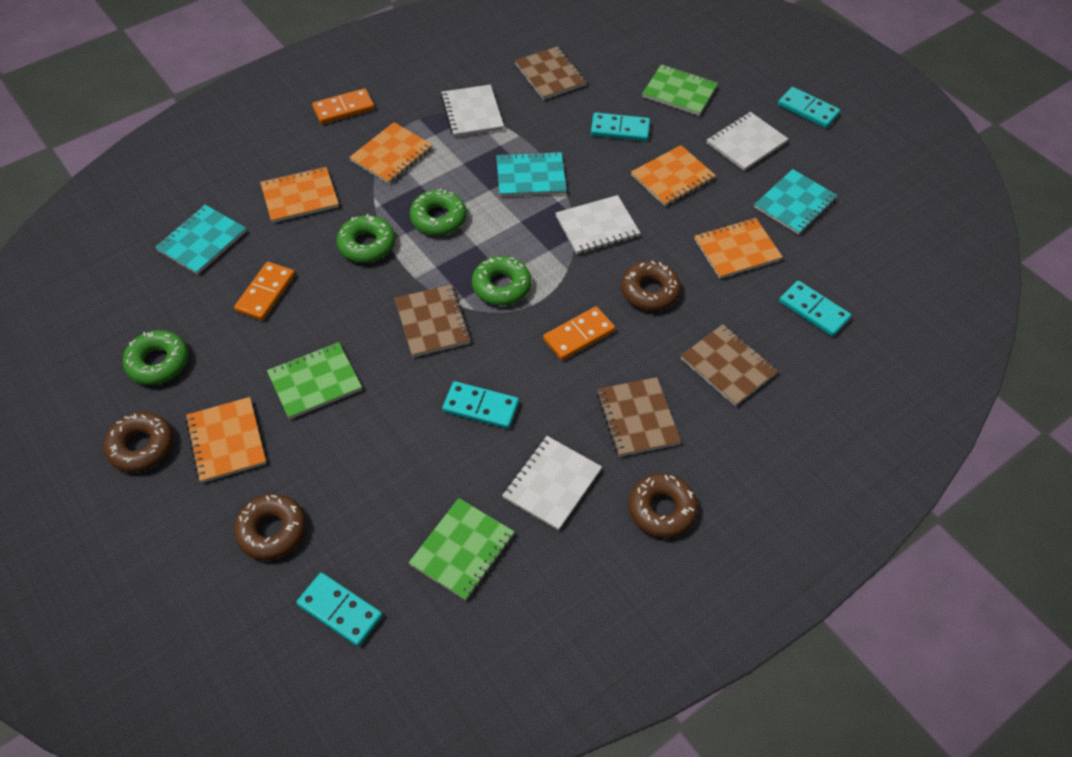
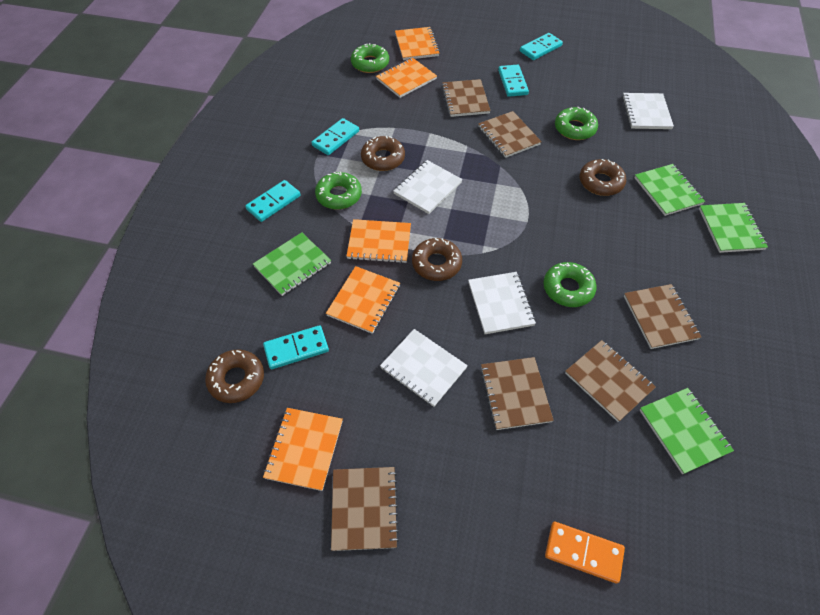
brown notebook: 4 -> 6
green notebook: 3 -> 4
orange domino: 3 -> 1
turquoise notebook: 3 -> 0

